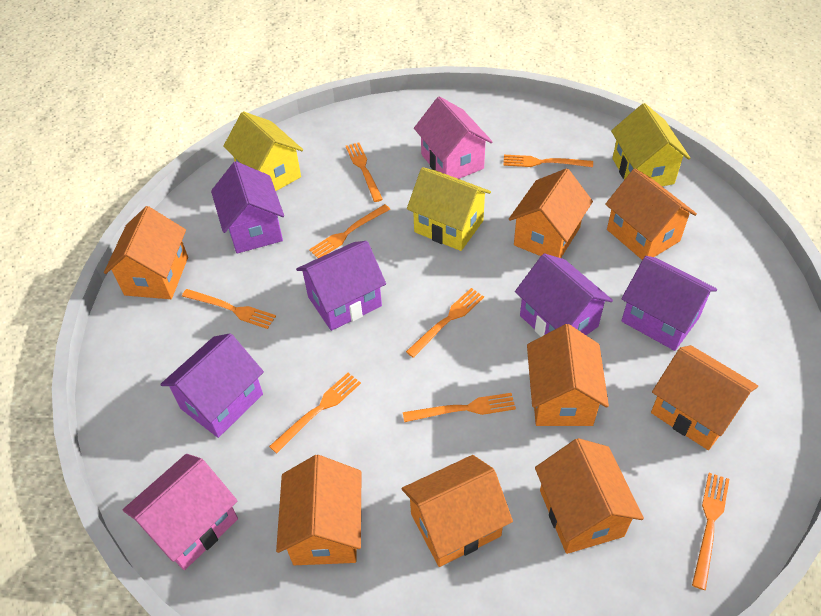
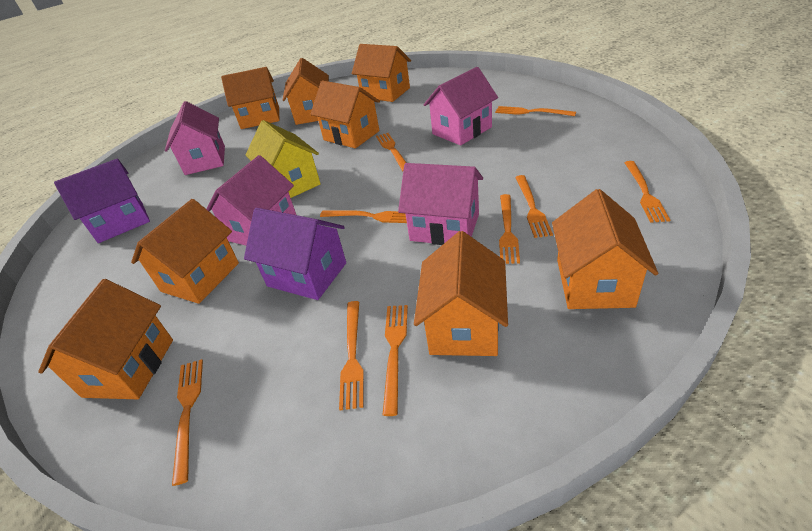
orange fork: 8 -> 9
pink house: 2 -> 4
purple house: 5 -> 2
yellow house: 3 -> 1

